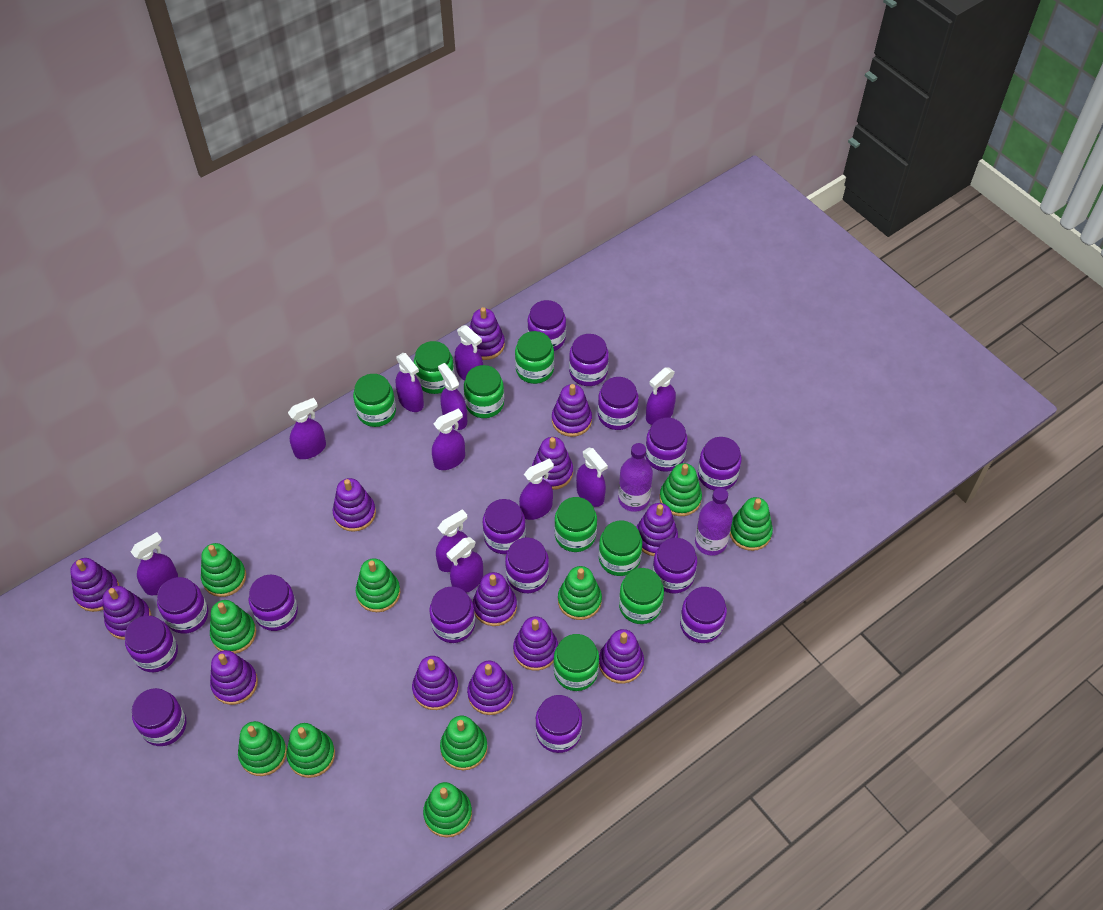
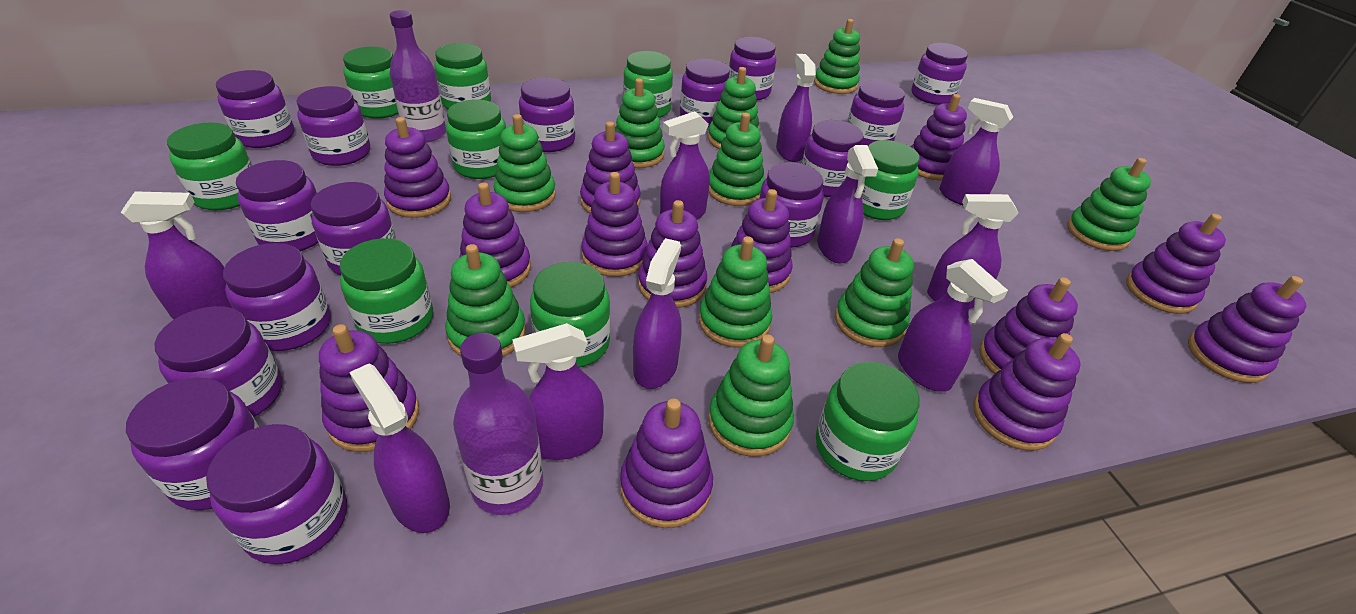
green jar: 8 -> 9
purple spray bottle: 11 -> 10

